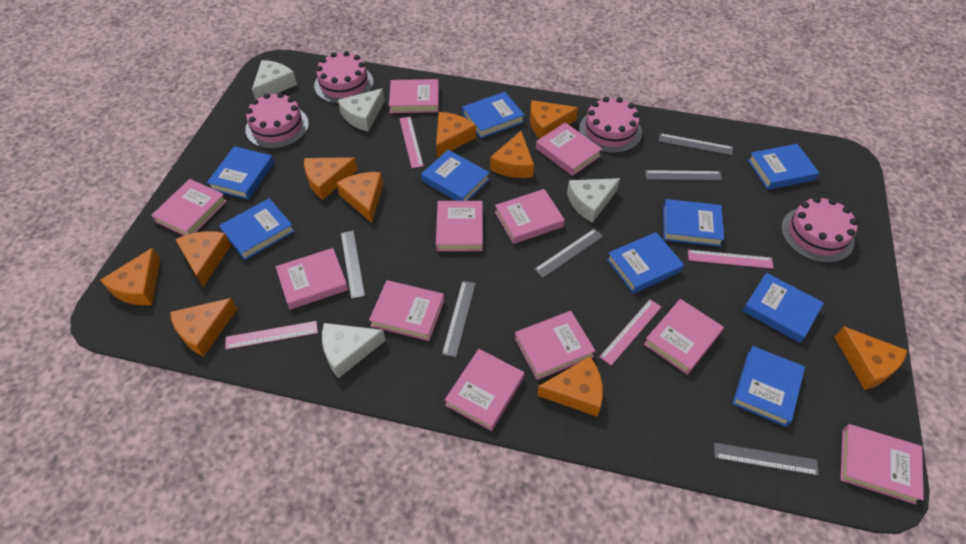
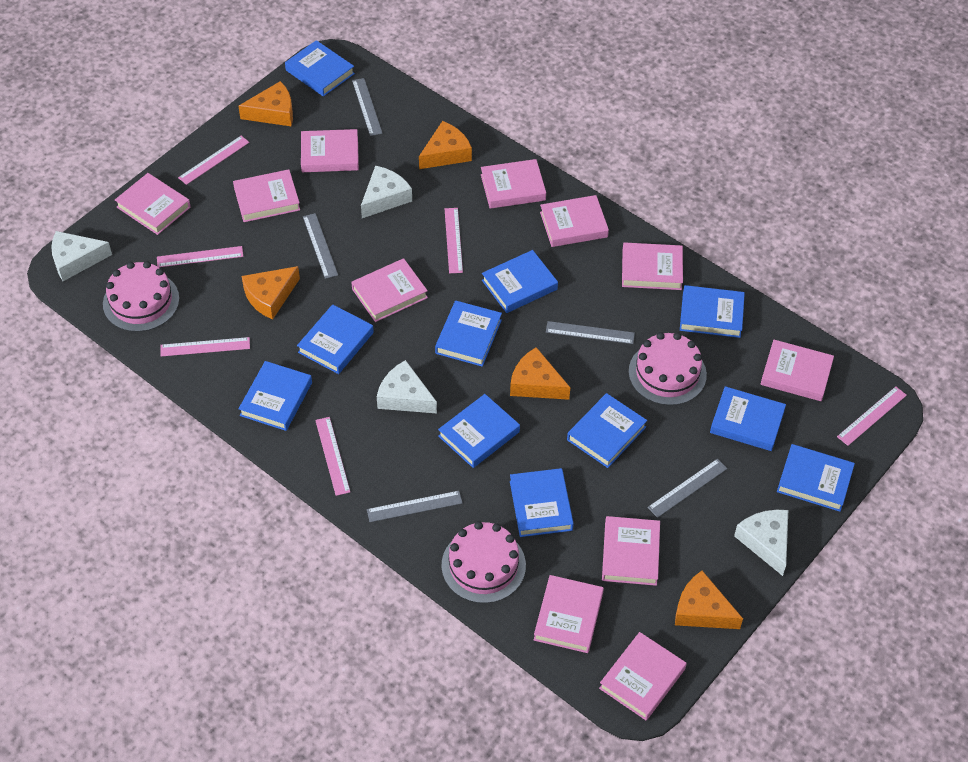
blue book: 9 -> 11
grey ruler: 6 -> 5
orange cheese: 10 -> 5
pink cake: 4 -> 3
pink ruler: 4 -> 6

